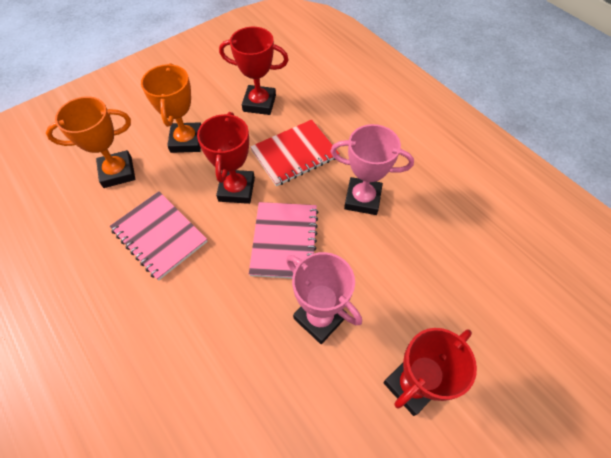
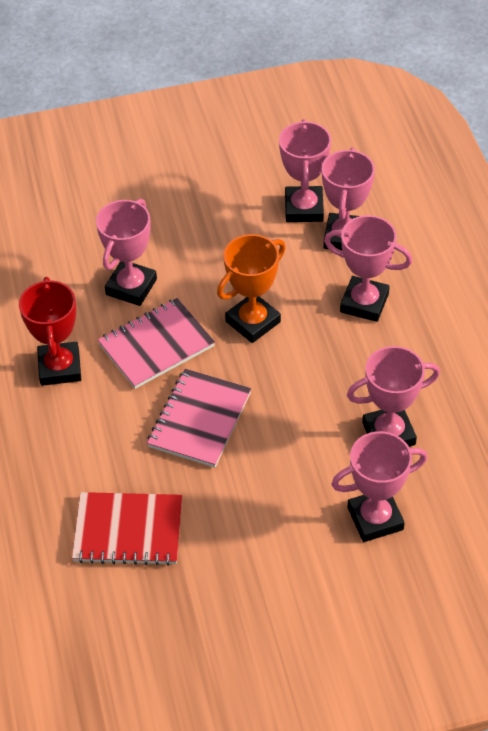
orange trophy: 2 -> 1
pink trophy: 2 -> 6
red trophy: 3 -> 1

